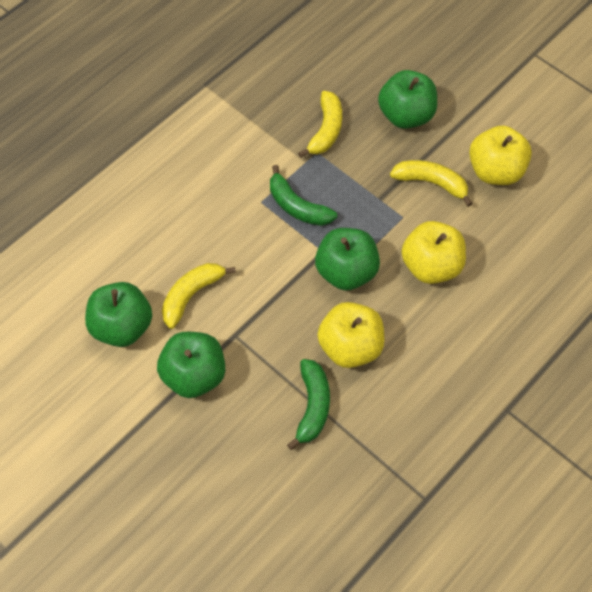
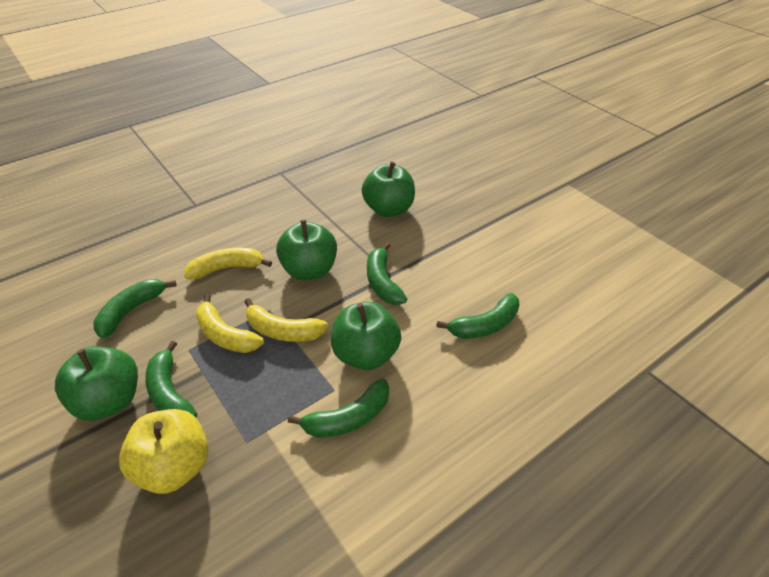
green banana: 2 -> 5
yellow apple: 3 -> 1

